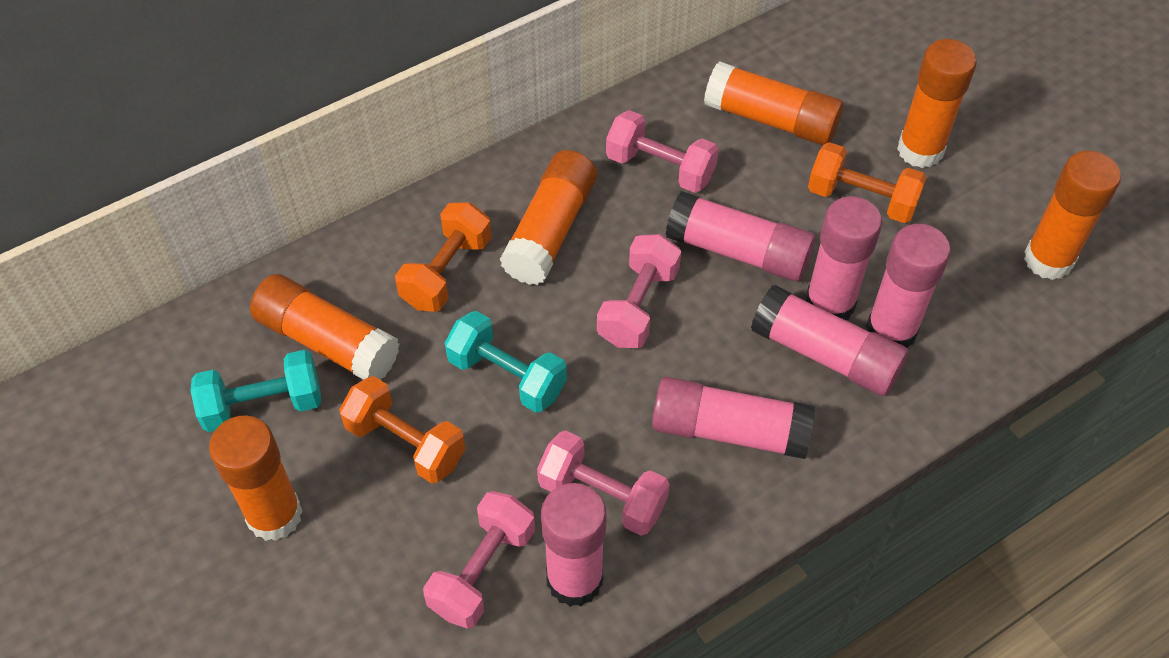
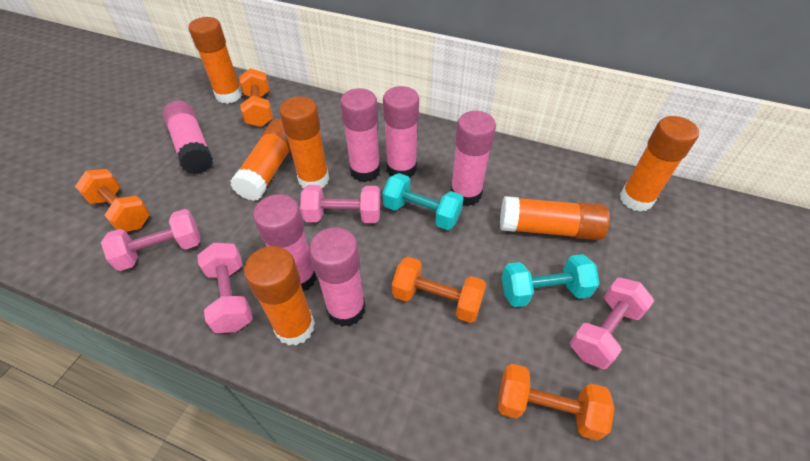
orange dumbbell: 3 -> 4

